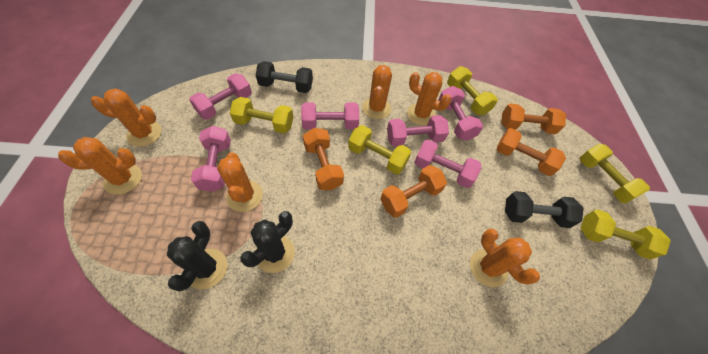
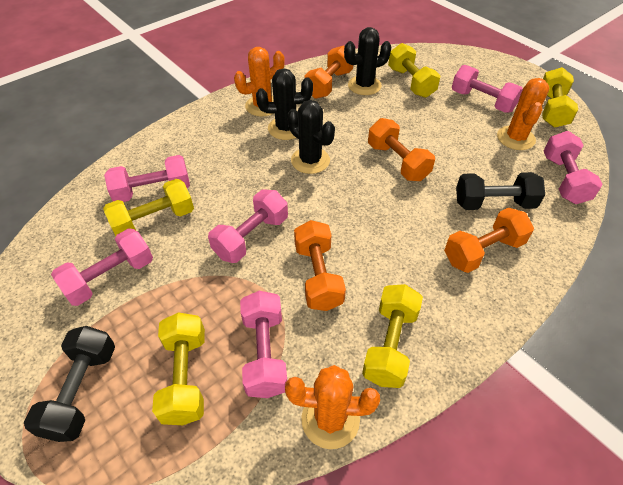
black cactus: 2 -> 3
orange cactus: 6 -> 3

